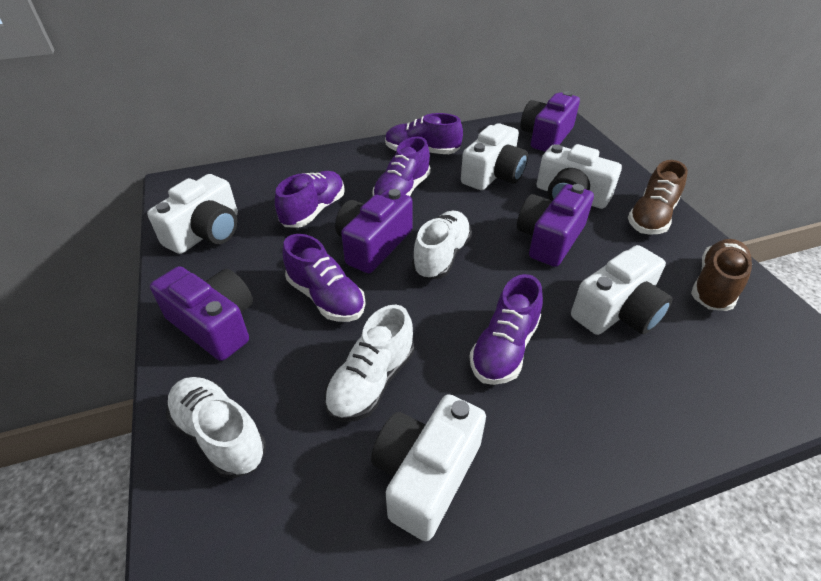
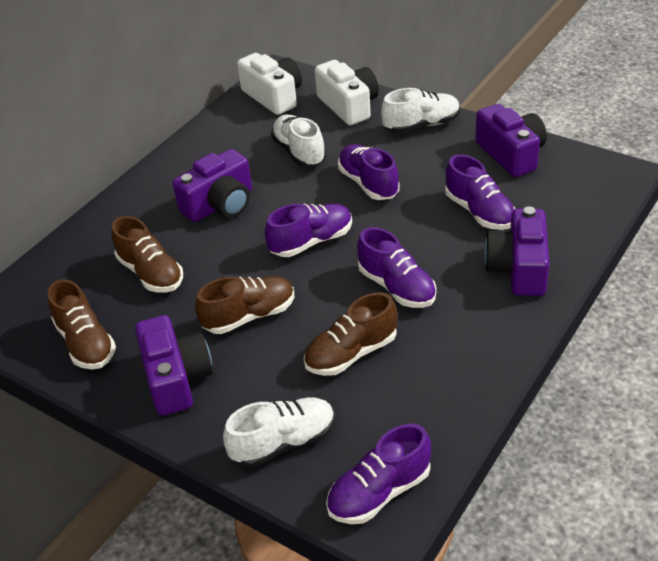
brown shoe: 2 -> 4
white camera: 5 -> 2

